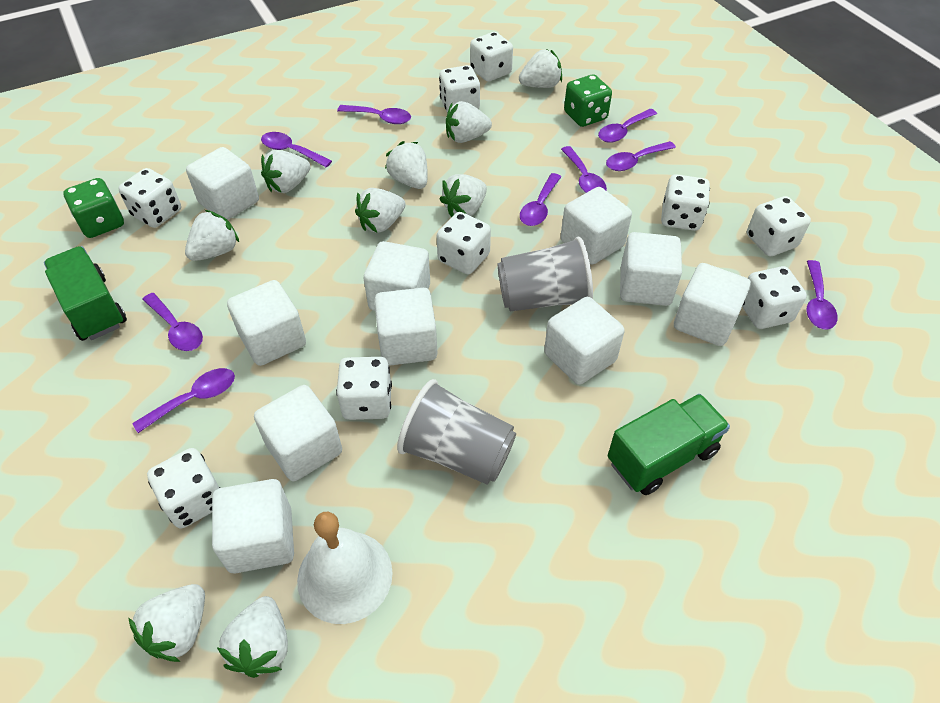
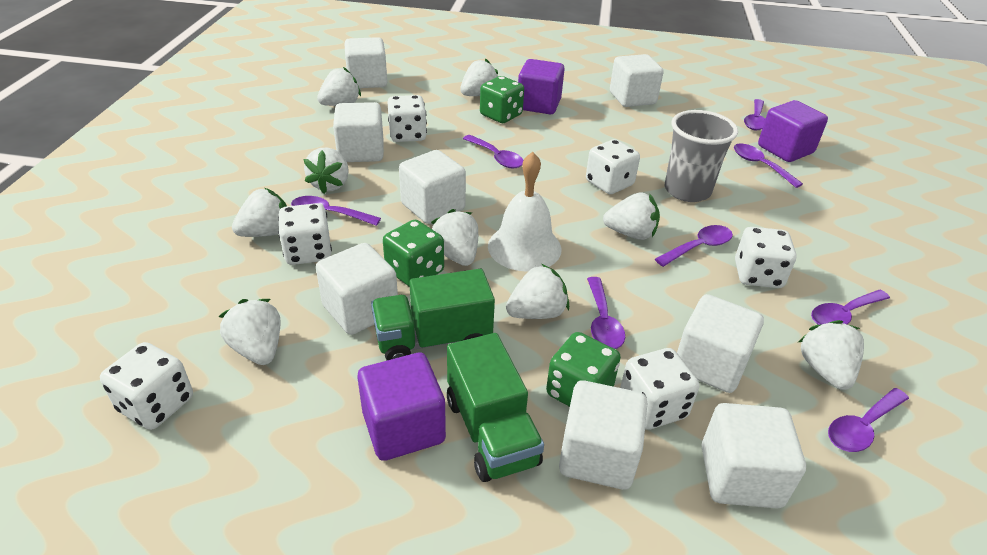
green dice: 2 -> 3
grey cup: 2 -> 1
purple cube: 0 -> 3
purple spoon: 9 -> 8
white cube: 10 -> 8
white dice: 9 -> 6

